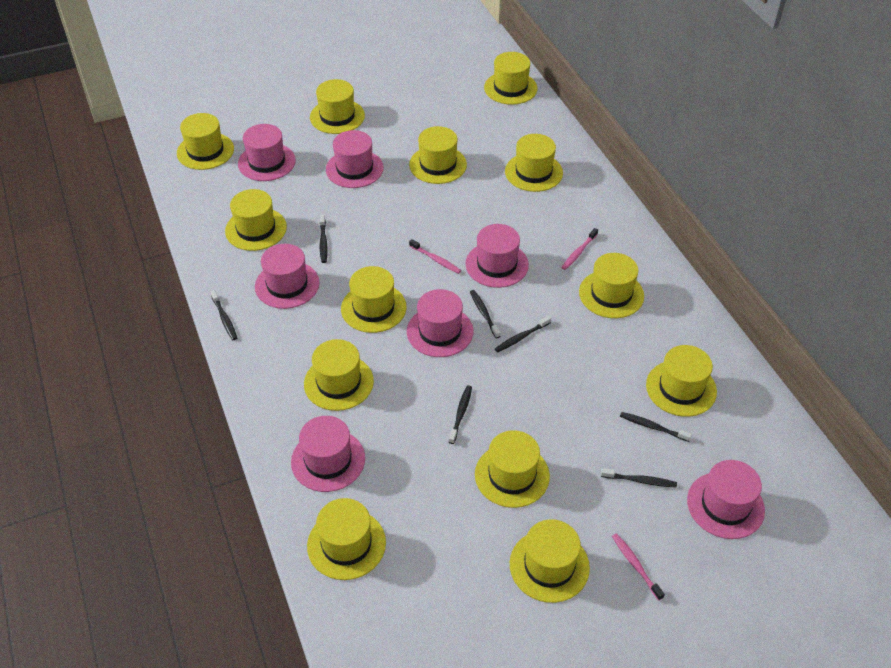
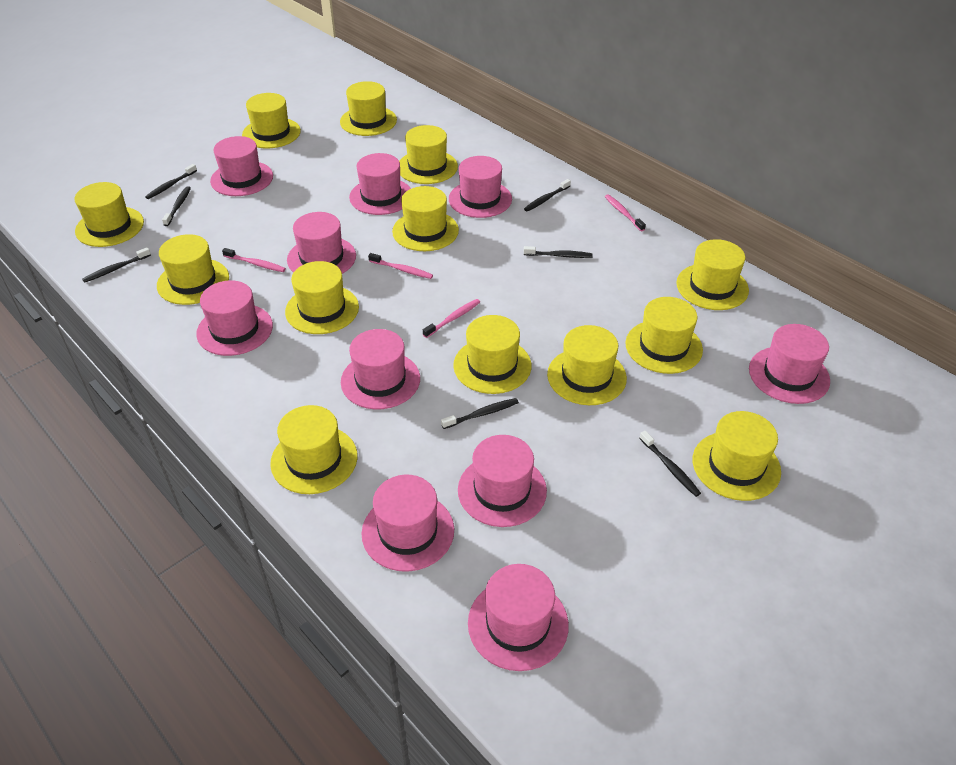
pink hat: 7 -> 10
pink toothbrush: 3 -> 4

